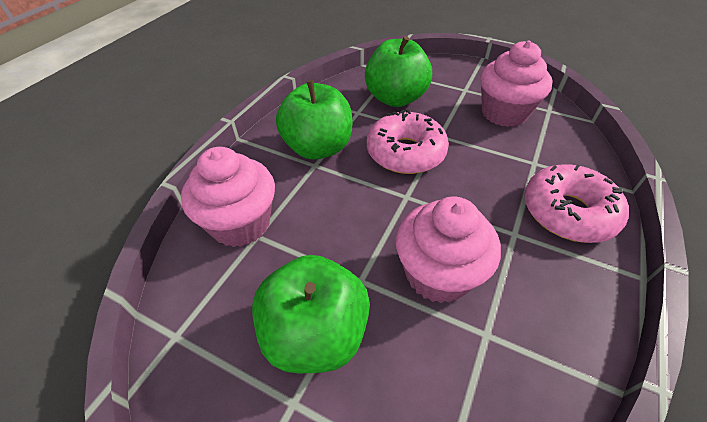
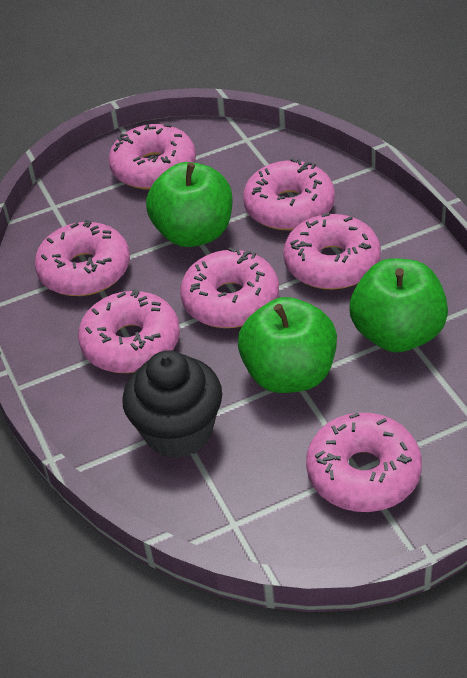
black cupcake: 0 -> 1
pink cupcake: 3 -> 0
pink donut: 2 -> 7

